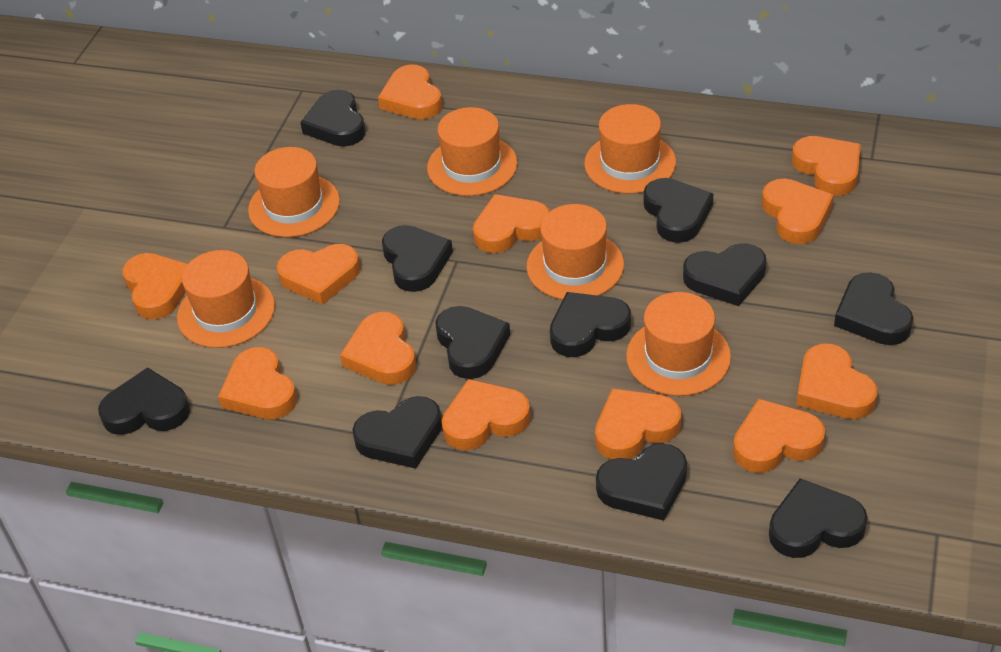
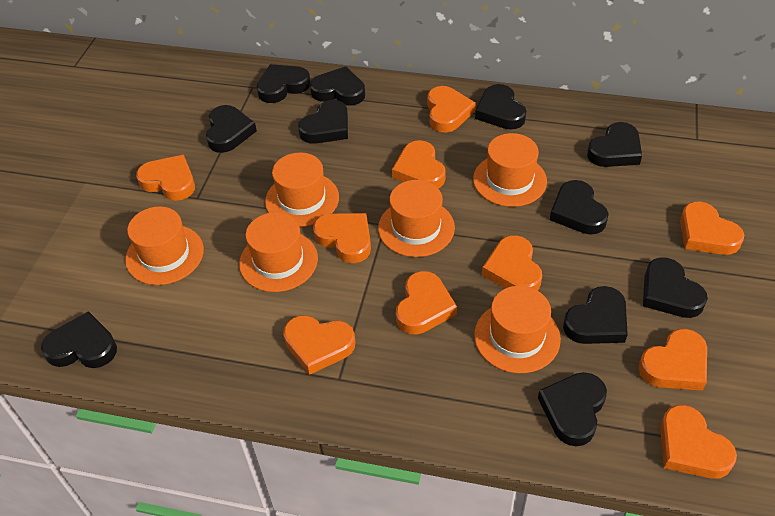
orange heart: 12 -> 10

